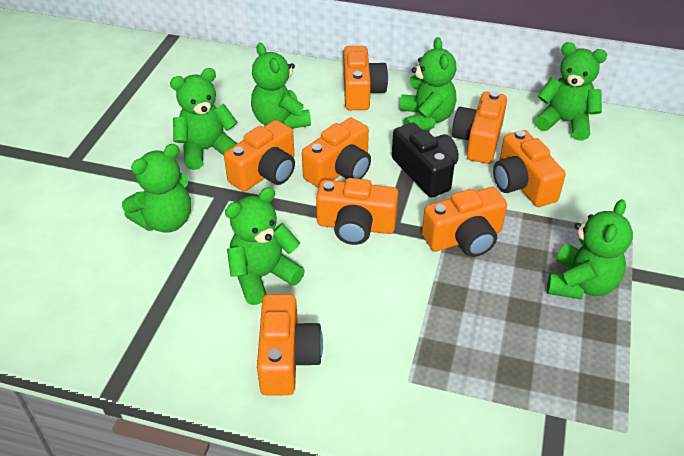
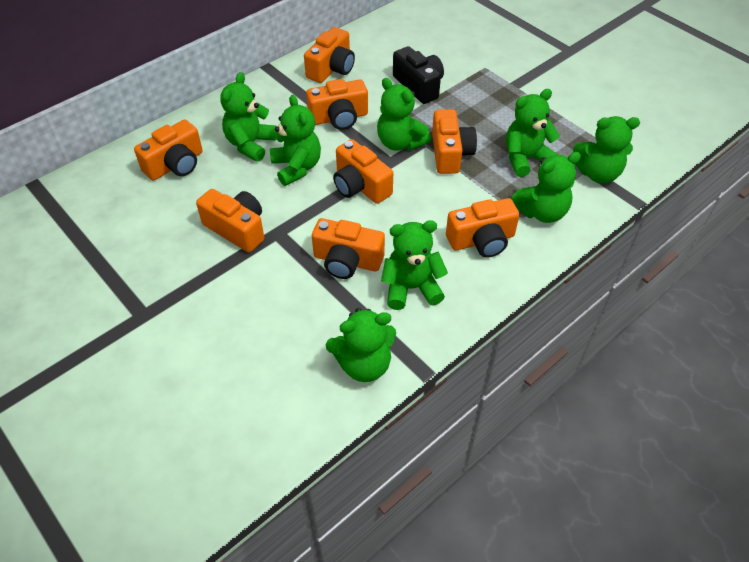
green teddy bear: 7 -> 8

